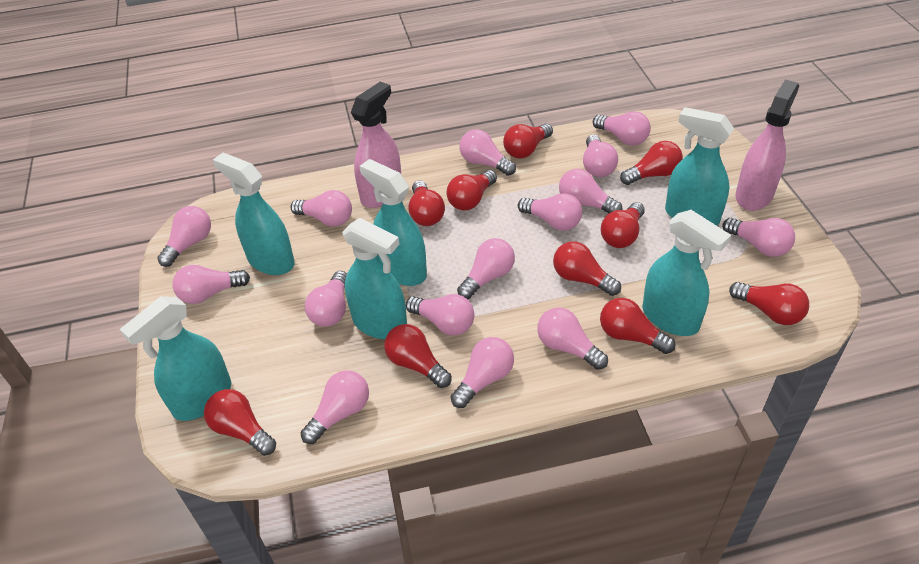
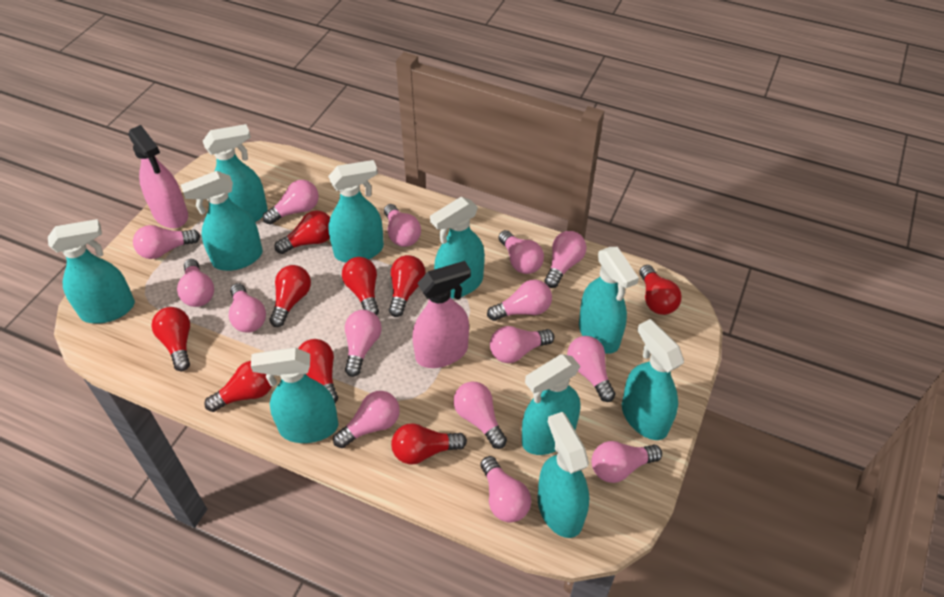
red light bulb: 10 -> 9
turquoise spray bottle: 6 -> 10

